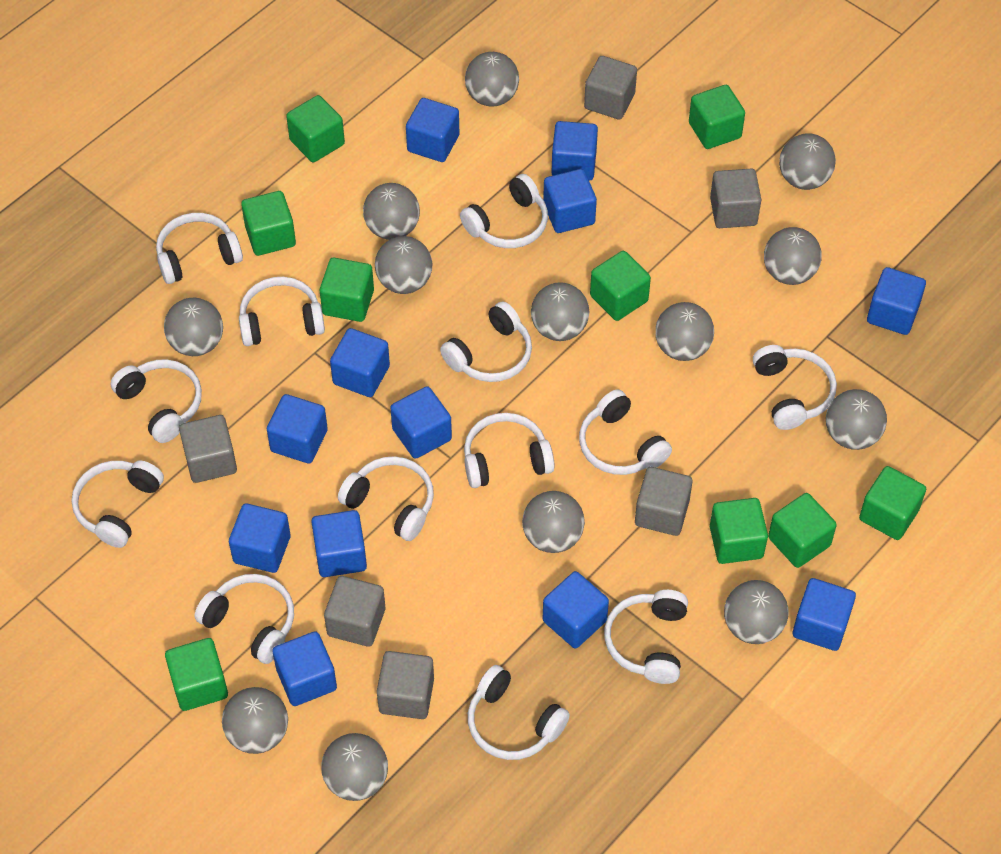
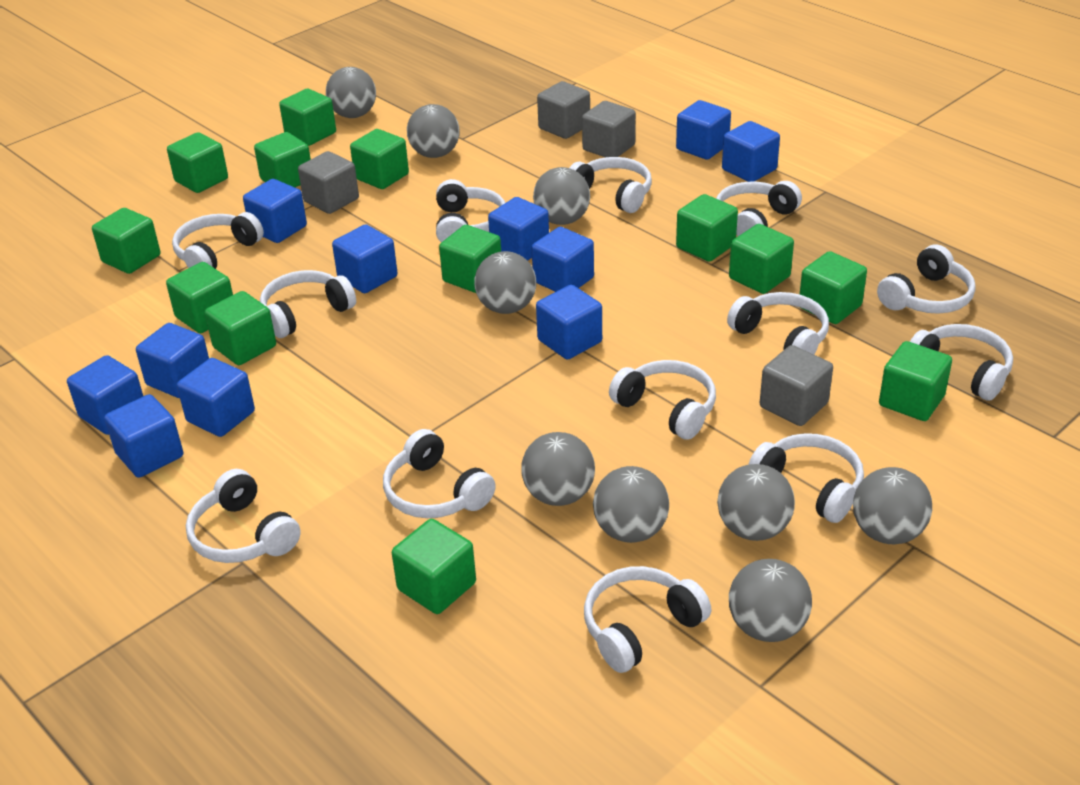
blue cube: 12 -> 11
green cube: 9 -> 13
grey ball: 13 -> 9
grey cube: 6 -> 4

